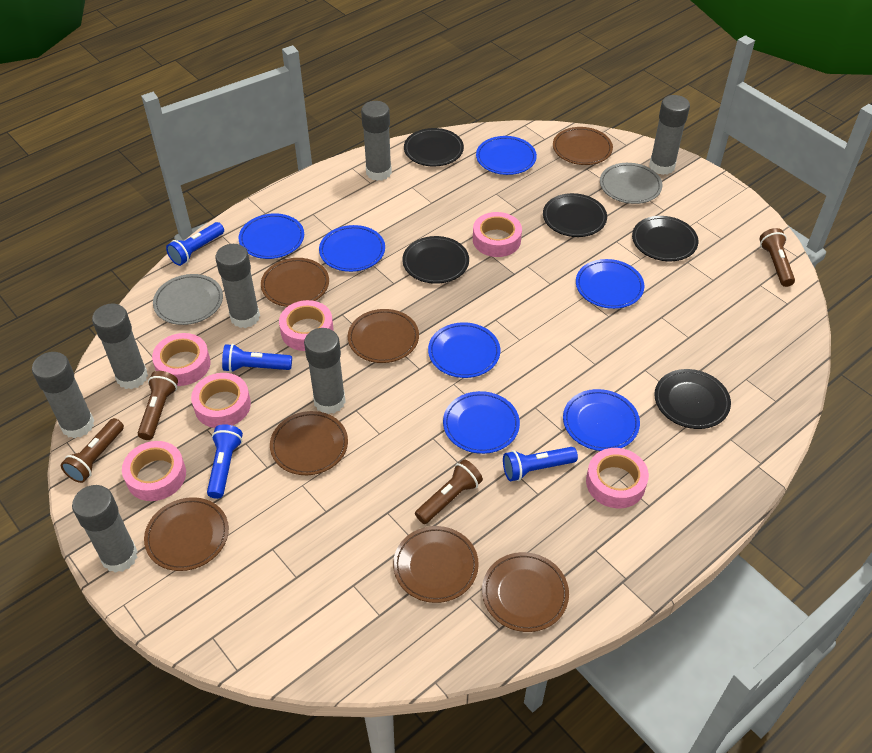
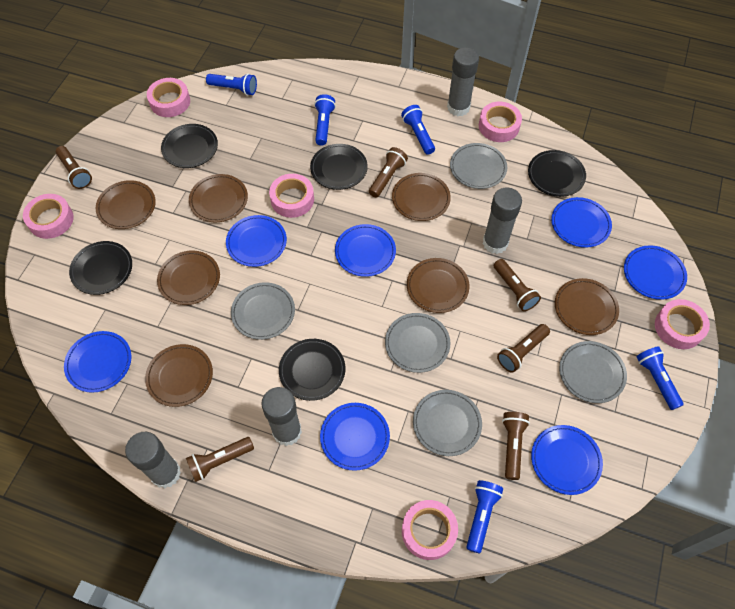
blue flashlight: 4 -> 5
brown flashlight: 4 -> 6
grey glue stick: 7 -> 4
grey plate: 2 -> 5

